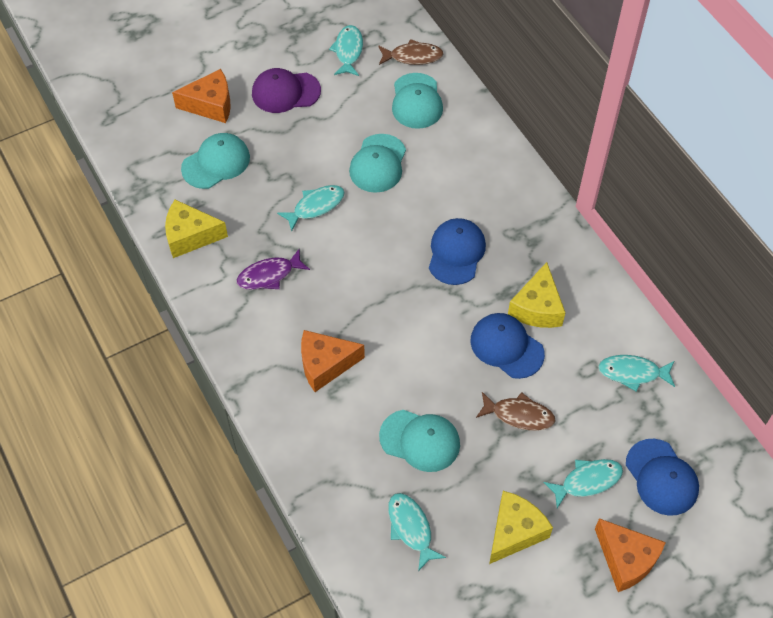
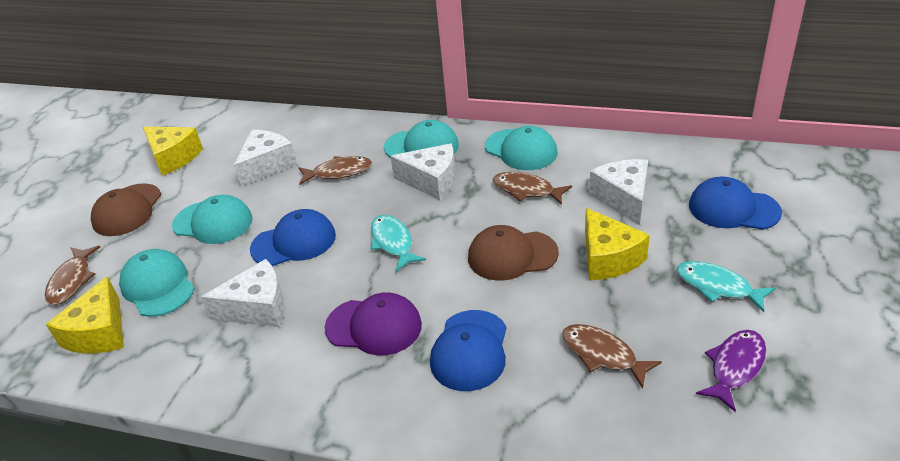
brown cap: 0 -> 2
brown fish: 2 -> 4
orange cheese: 3 -> 0
turquoise fish: 5 -> 2
white cheese: 0 -> 4

